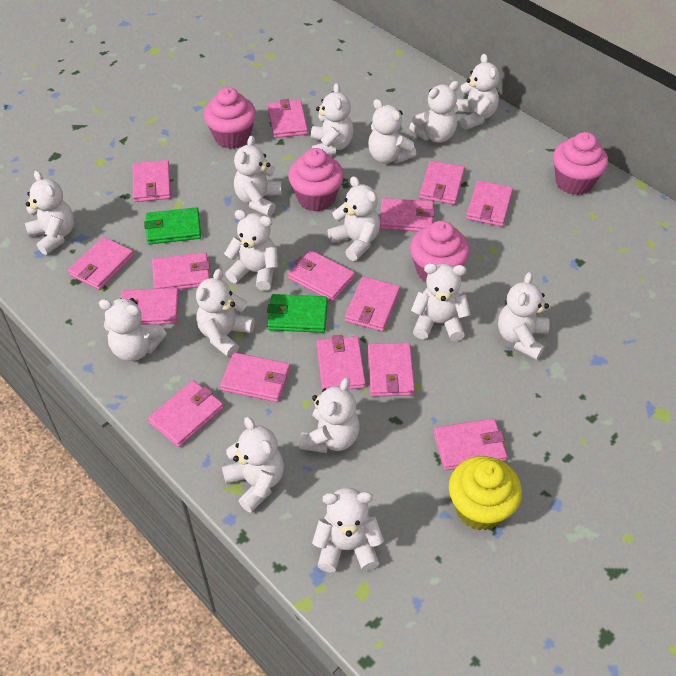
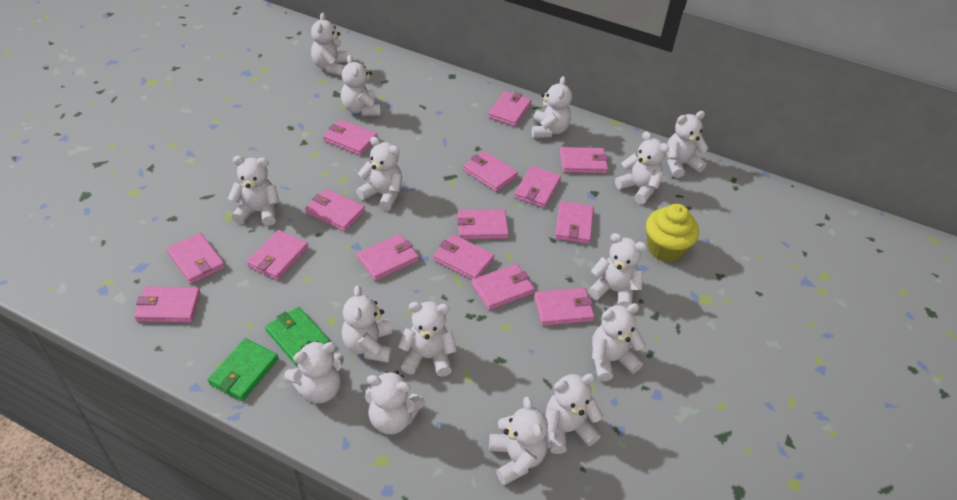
pink cupcake: 4 -> 0

